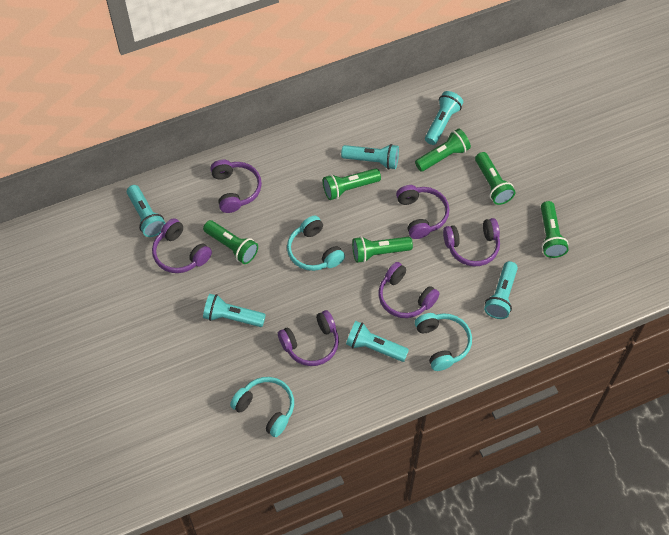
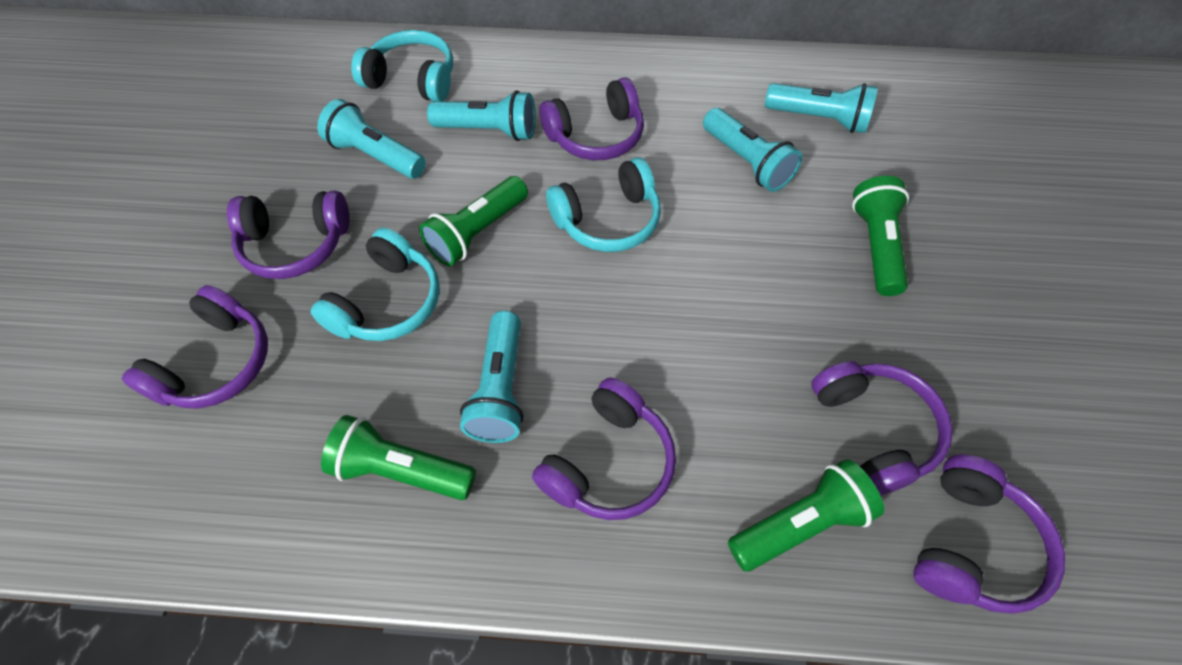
green flashlight: 6 -> 4
turquoise flashlight: 6 -> 5

